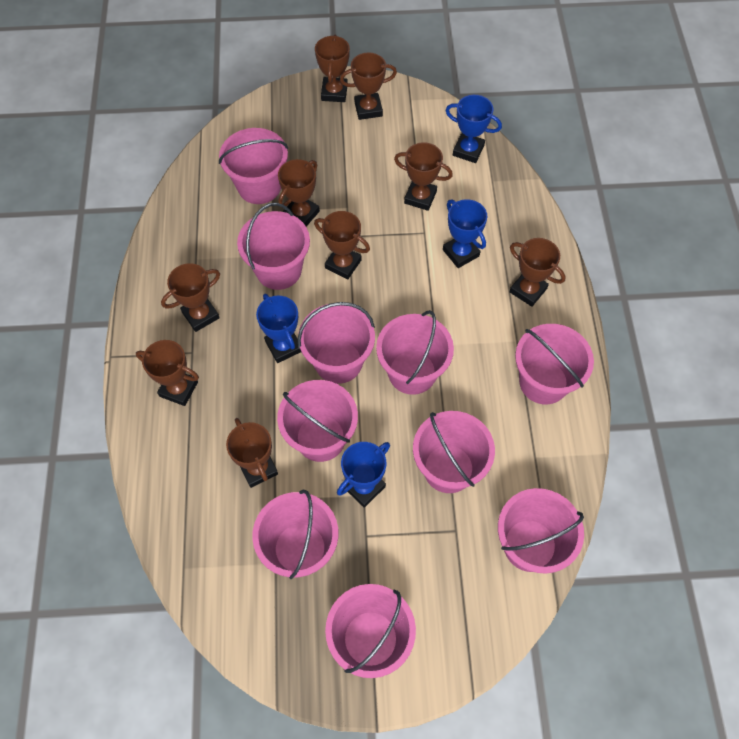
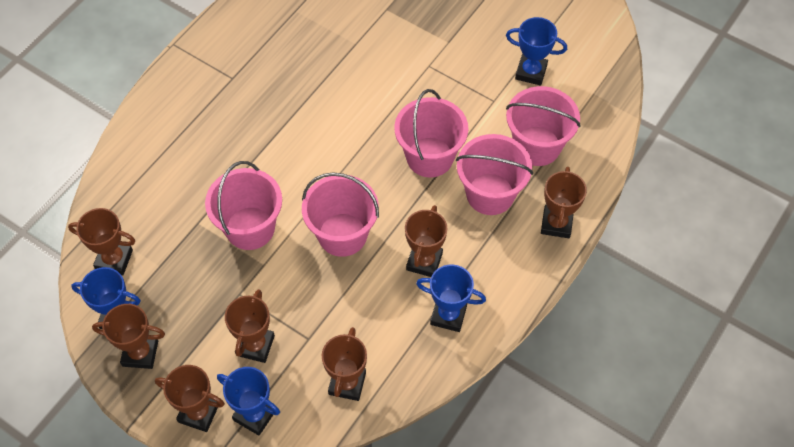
brown trophy: 9 -> 7
pink bucket: 10 -> 5

